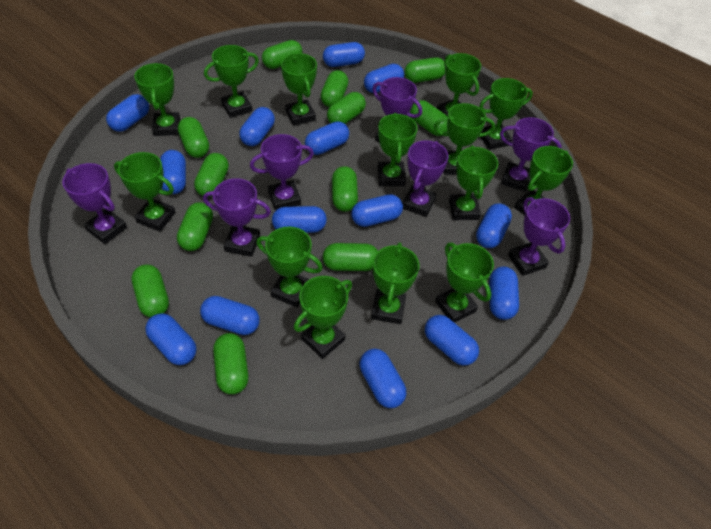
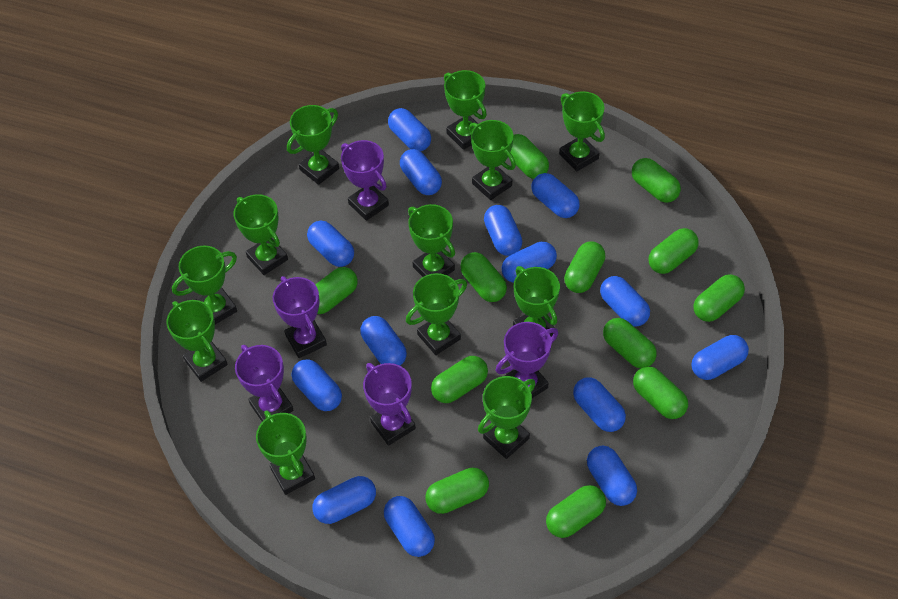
green trophy: 14 -> 12
purple trophy: 7 -> 5

